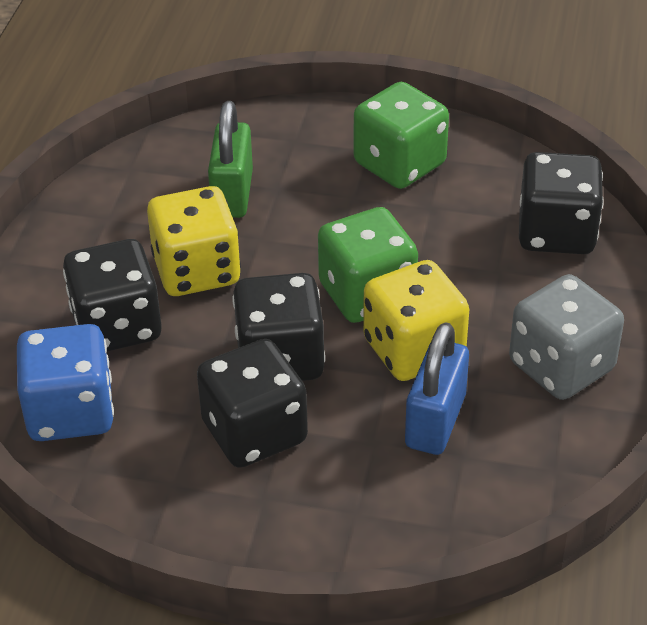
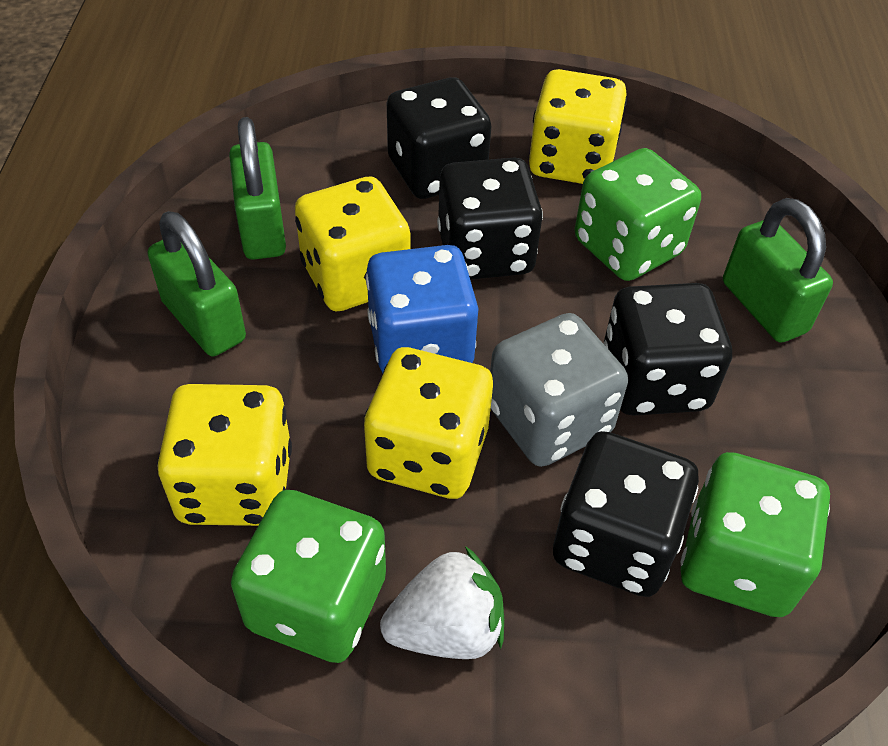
blue padlock: 1 -> 0
green dice: 2 -> 3
green padlock: 1 -> 3
white strawberry: 0 -> 1
yellow dice: 2 -> 4

